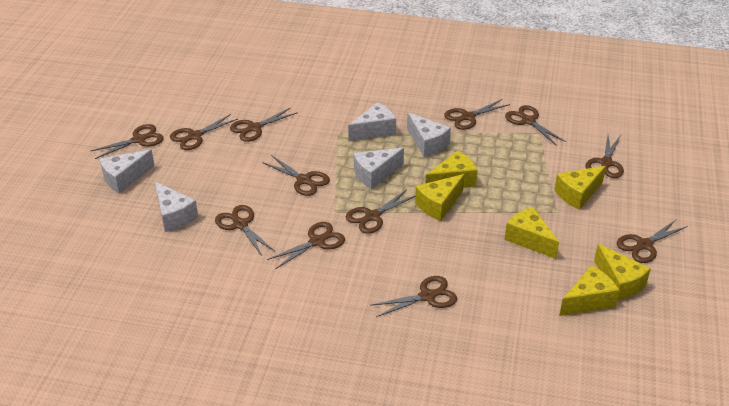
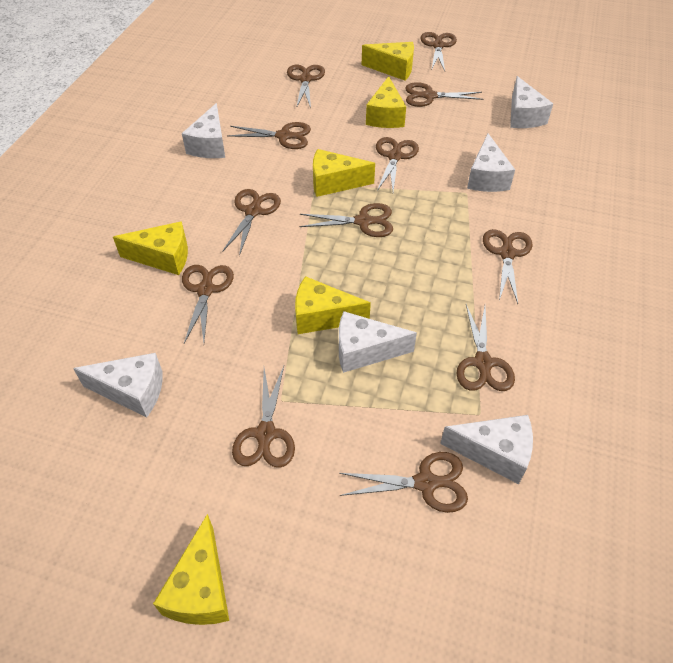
white cheese: 5 -> 6

